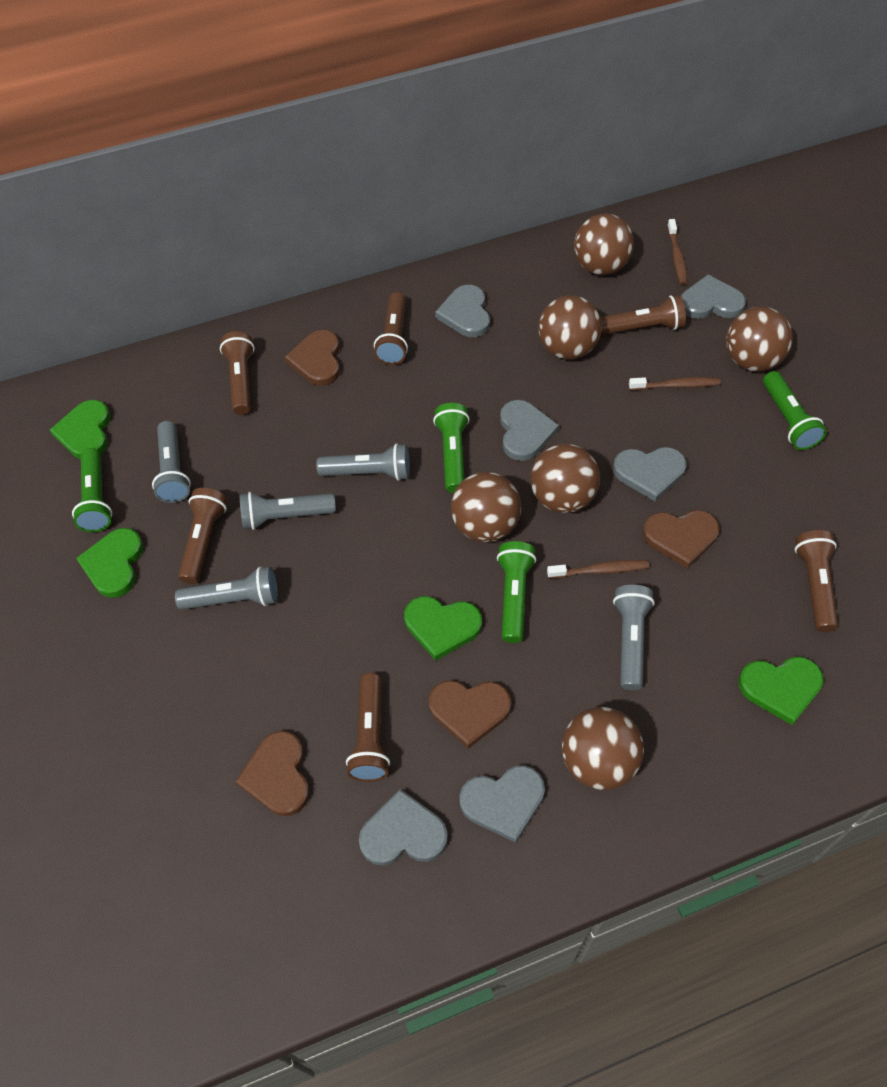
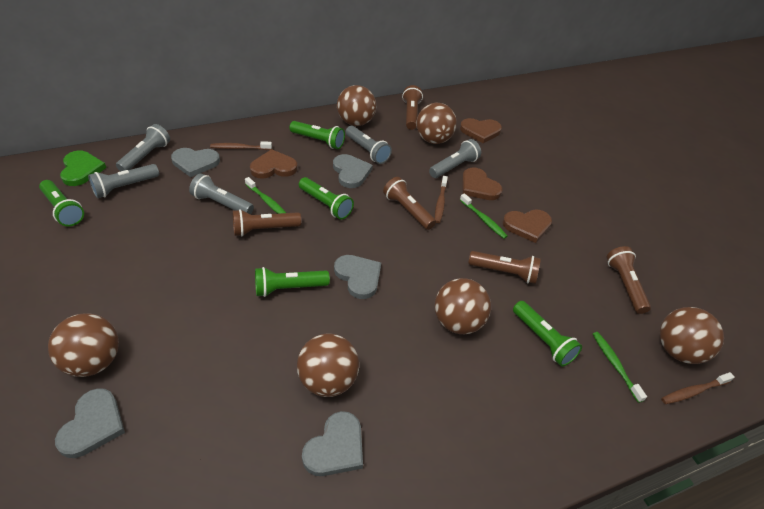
brown flashlight: 6 -> 5
green flashlight: 4 -> 5
green heart: 4 -> 1
green toothbrush: 0 -> 3
grey heart: 6 -> 5

